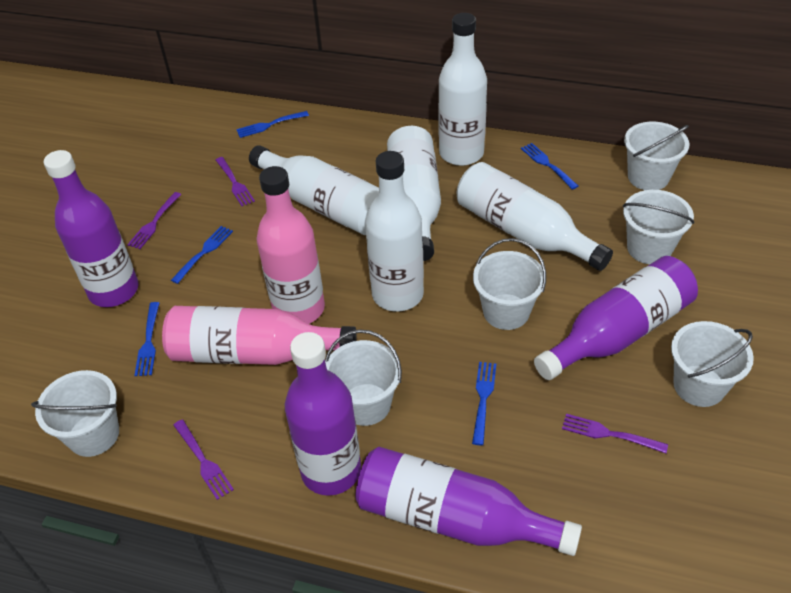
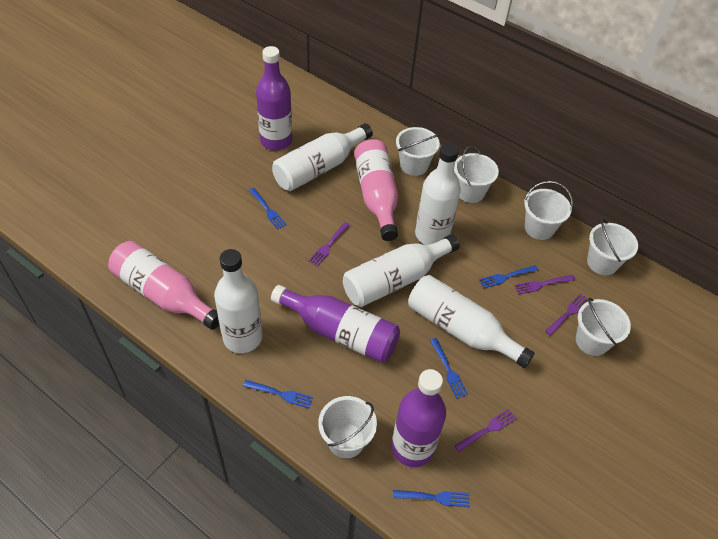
purple bottle: 4 -> 3

